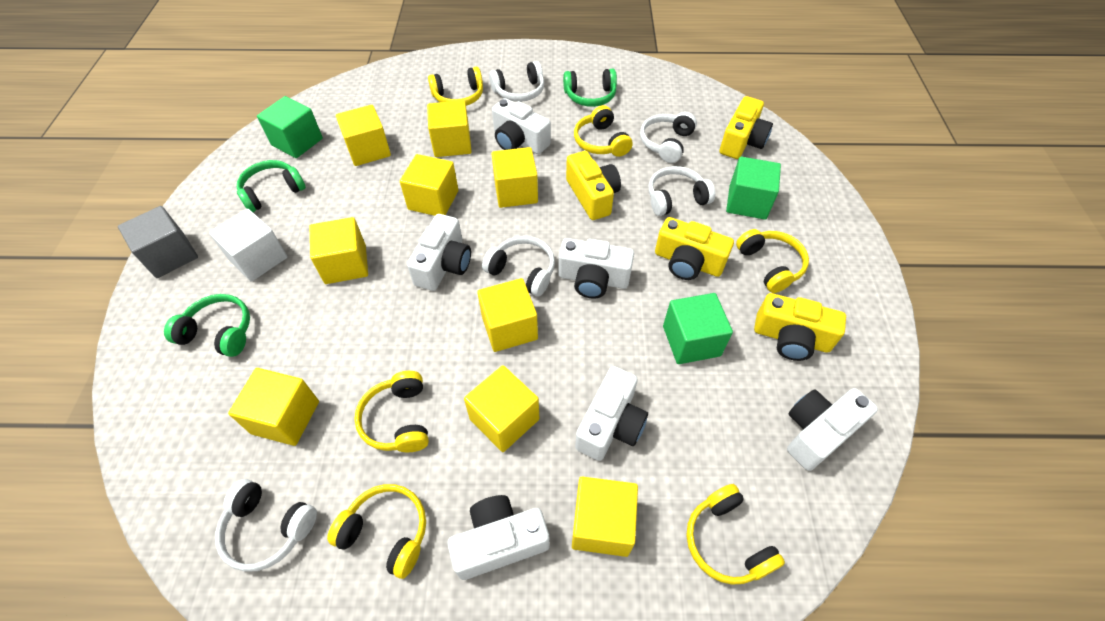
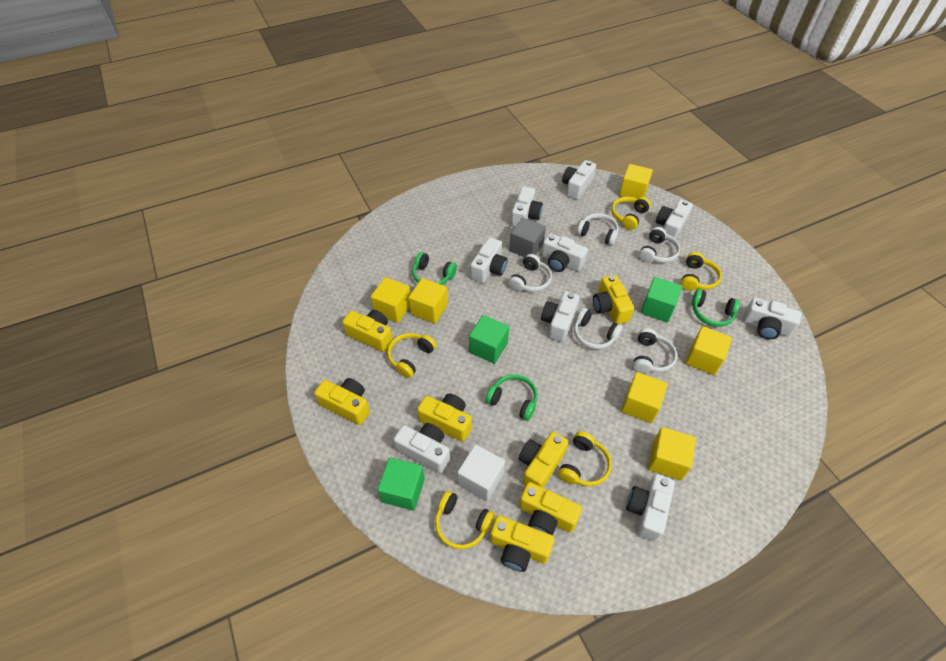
white camera: 6 -> 9
yellow camera: 4 -> 7
yellow cube: 9 -> 6
yellow headphones: 6 -> 5

